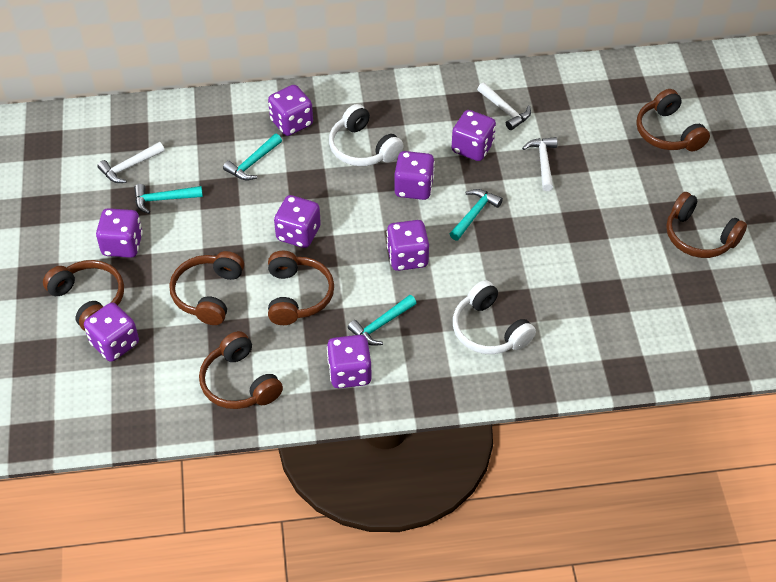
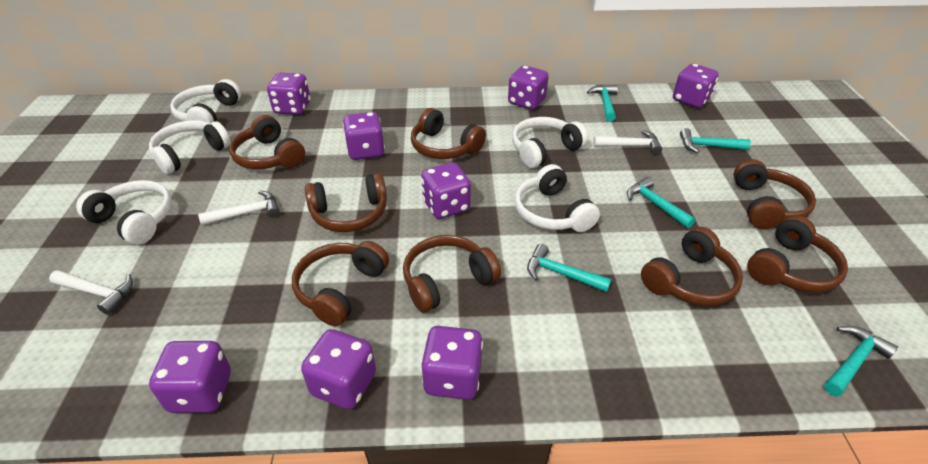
brown headphones: 6 -> 8
turquoise hammer: 4 -> 5
white headphones: 2 -> 5

